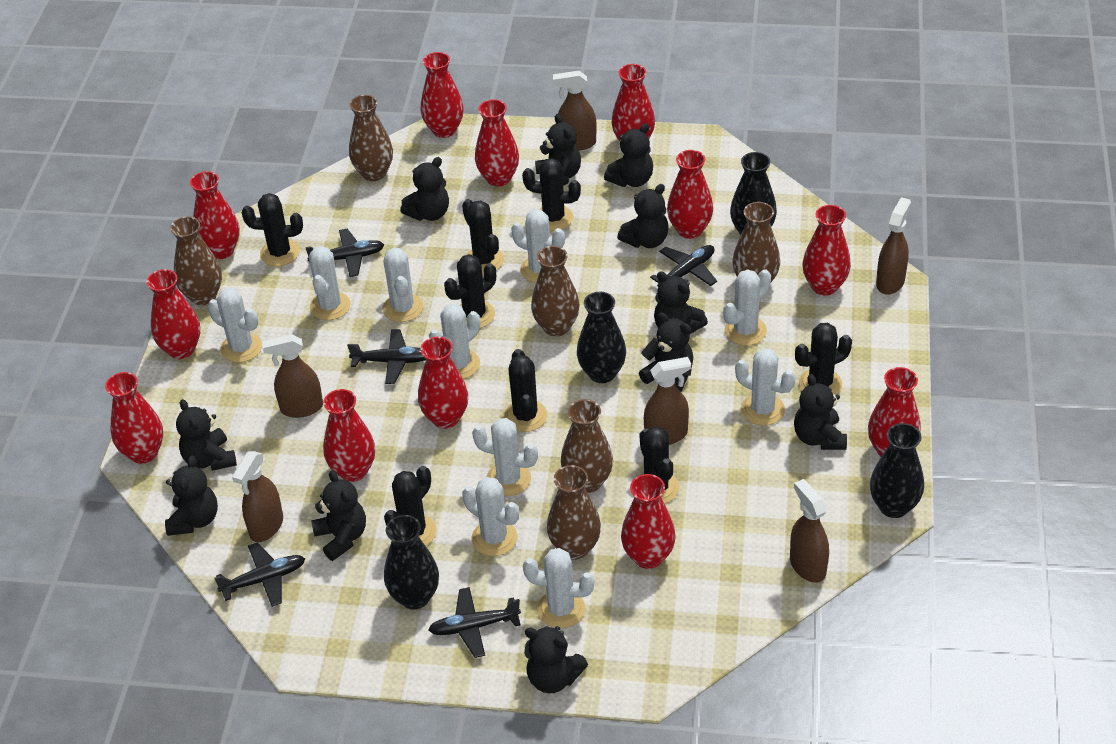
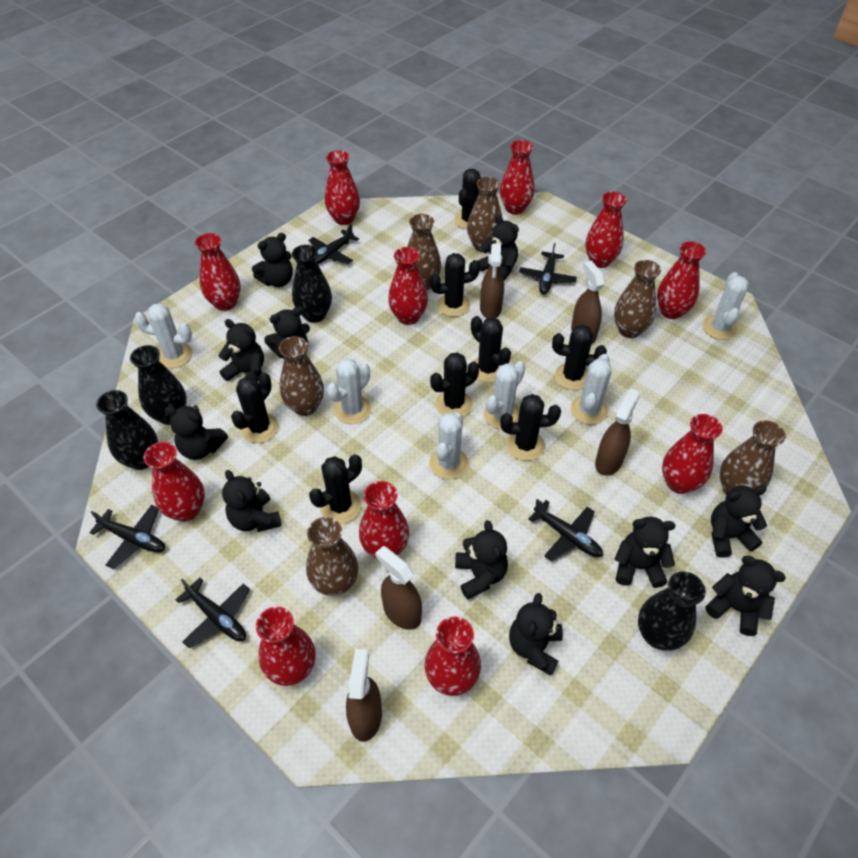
brown spray bottle: 6 -> 5
red vase: 12 -> 11
white cactus: 10 -> 6

